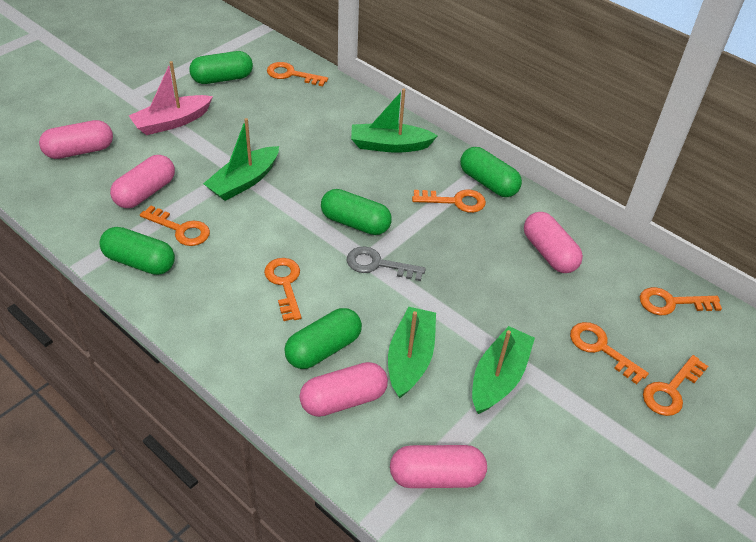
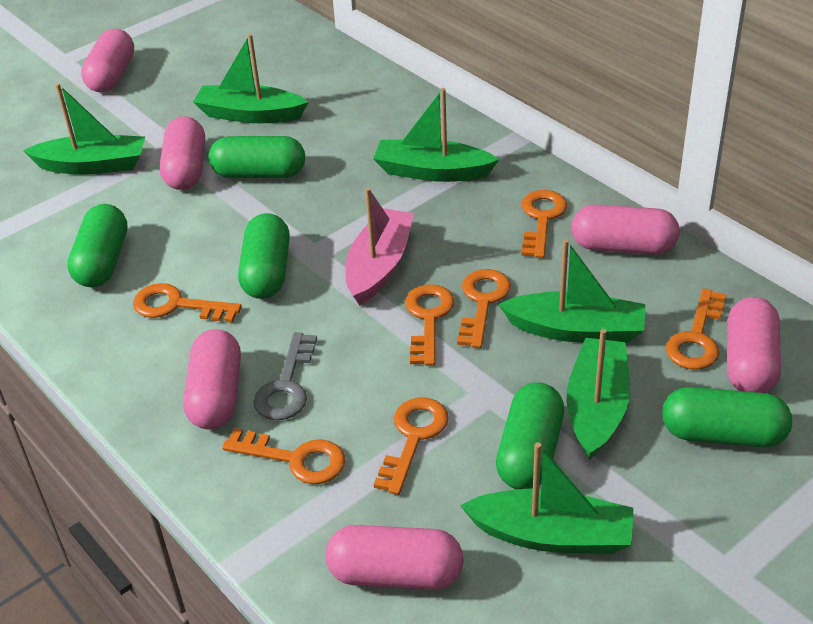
green boat: 4 -> 6
pink capsule: 5 -> 6

